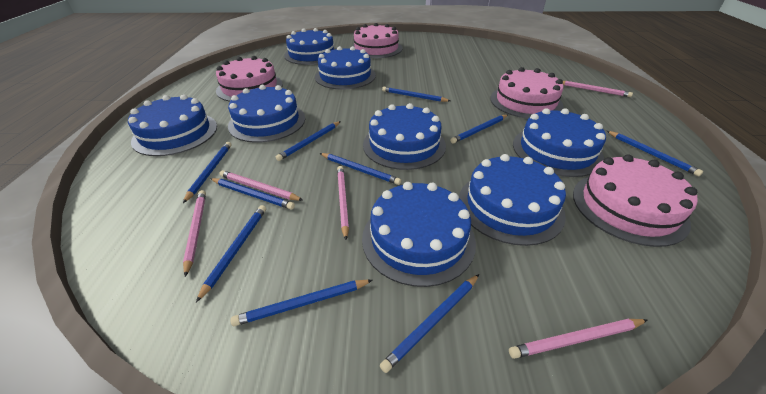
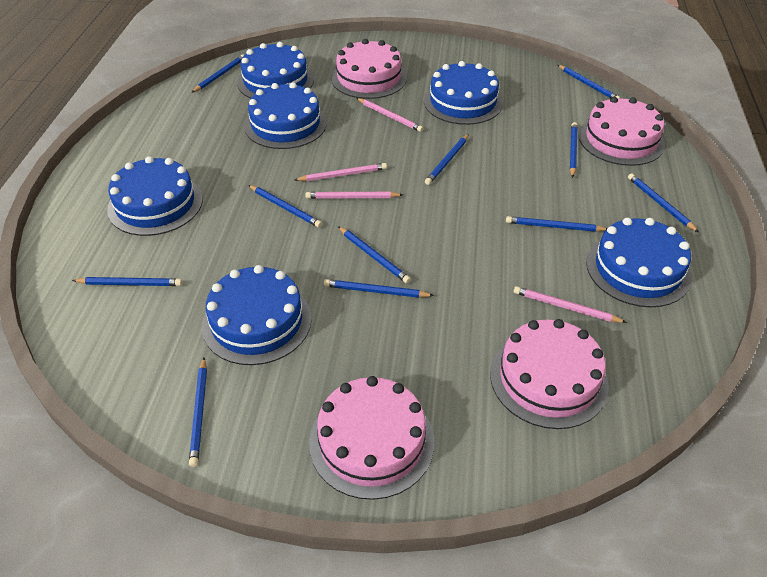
blue cake: 8 -> 6
blue pencil: 10 -> 11
pink pencil: 5 -> 4

